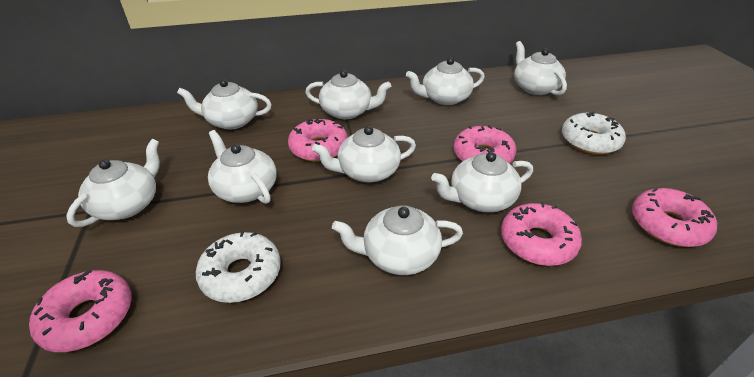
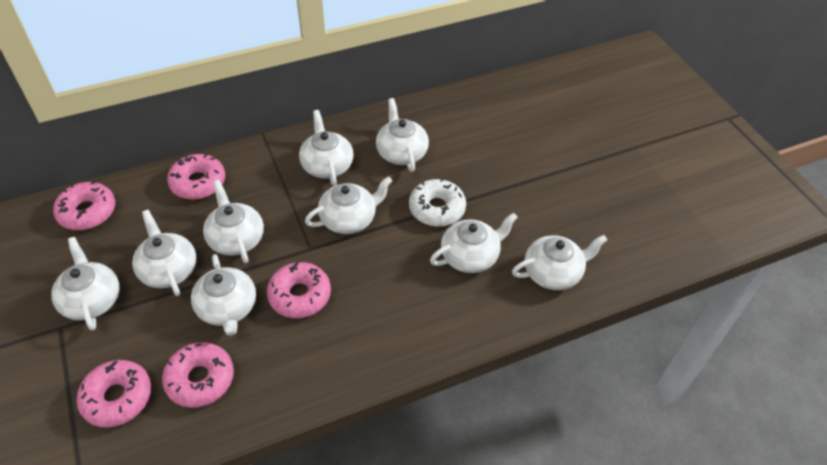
white donut: 2 -> 1

